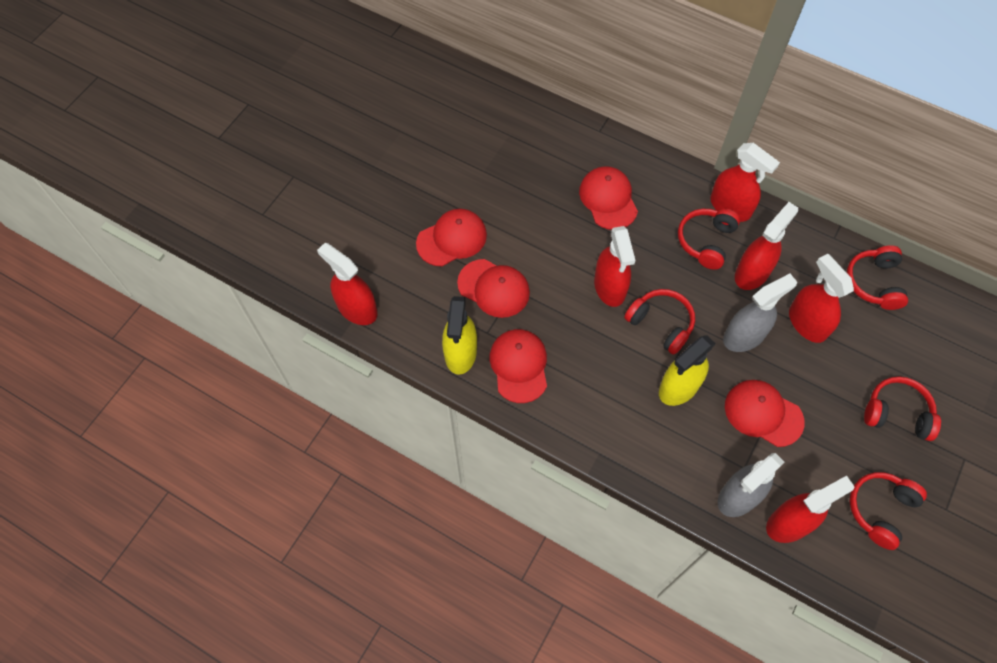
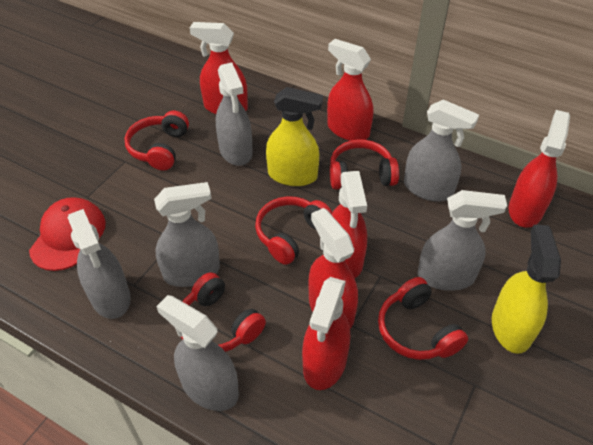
grey spray bottle: 2 -> 6
red cap: 5 -> 1

